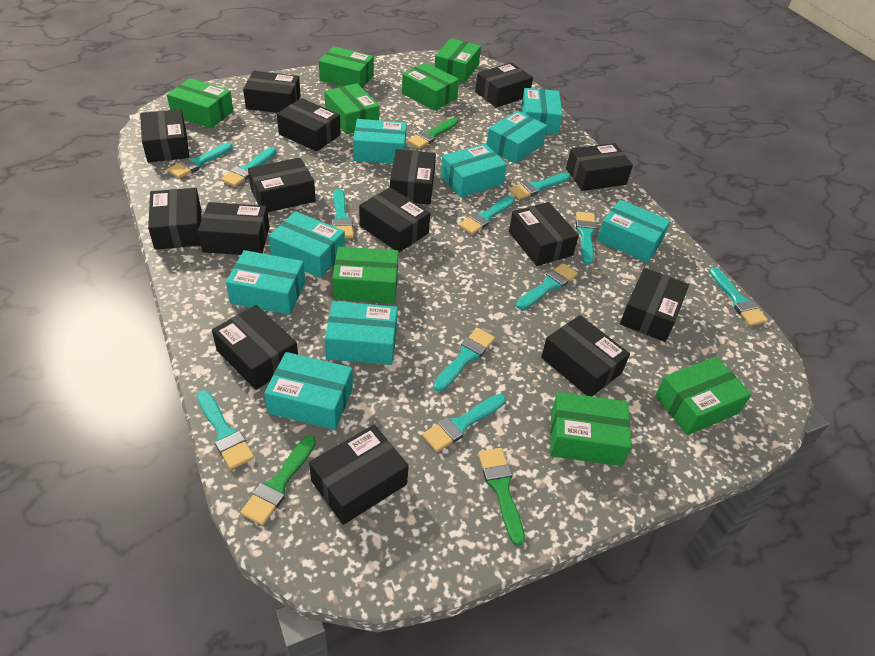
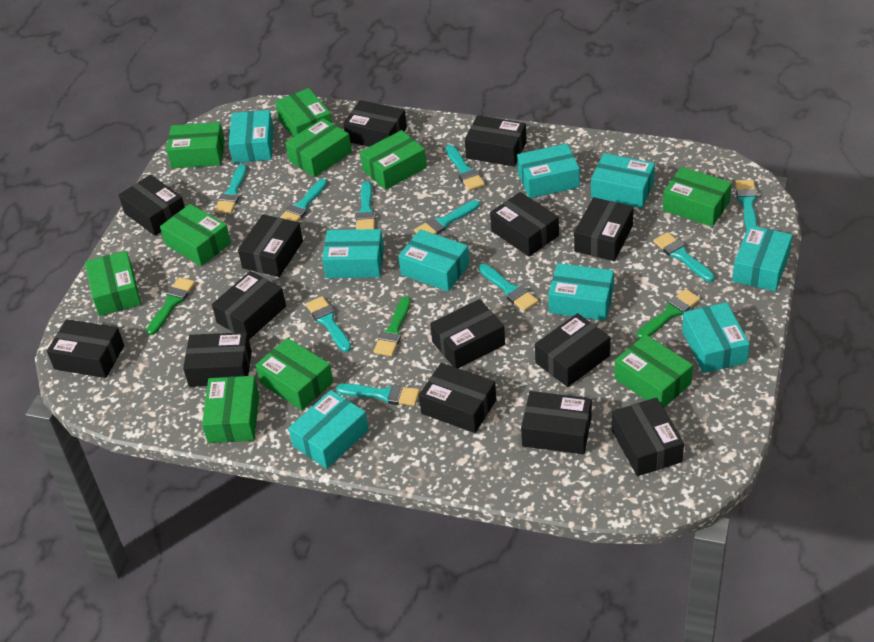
black box: 15 -> 14
green box: 8 -> 10
turquoise brush: 11 -> 10

